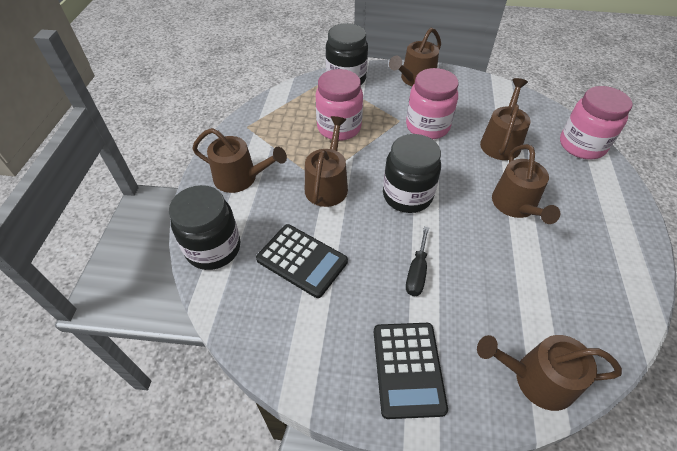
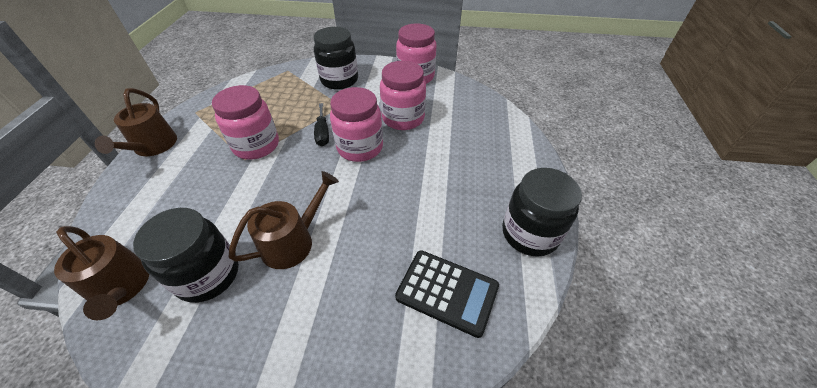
black calculator: 2 -> 1
brown watering can: 6 -> 3
pink jar: 3 -> 4

